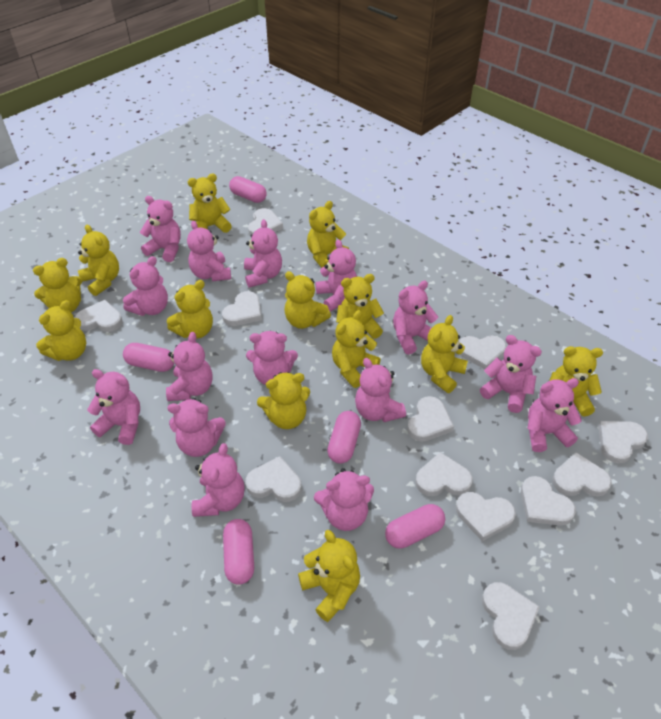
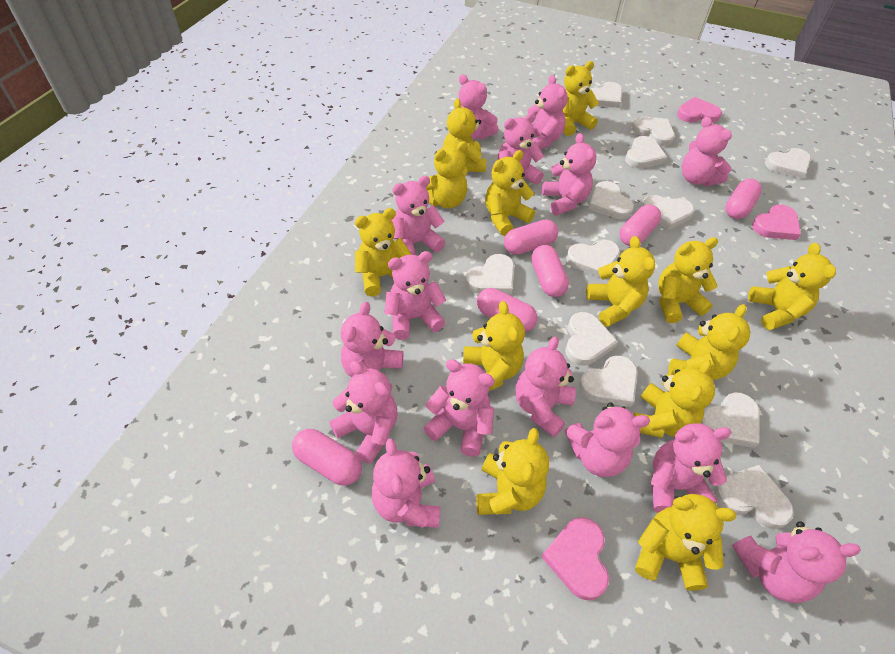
pink capsule: 5 -> 6
pink heart: 0 -> 3

